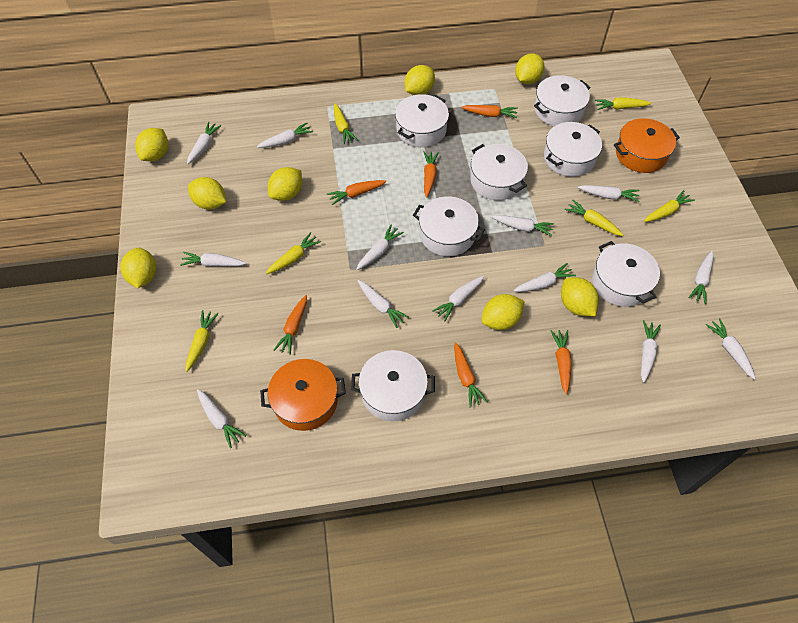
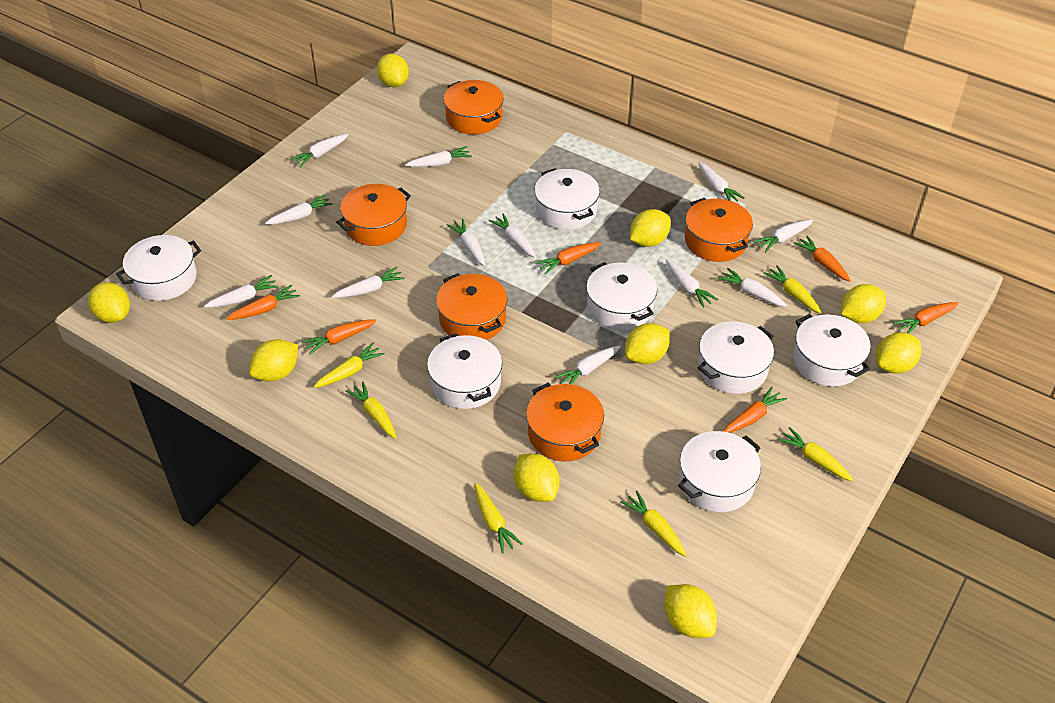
orange pot: 2 -> 5
white carrot: 13 -> 12
yellow lemon: 8 -> 9

